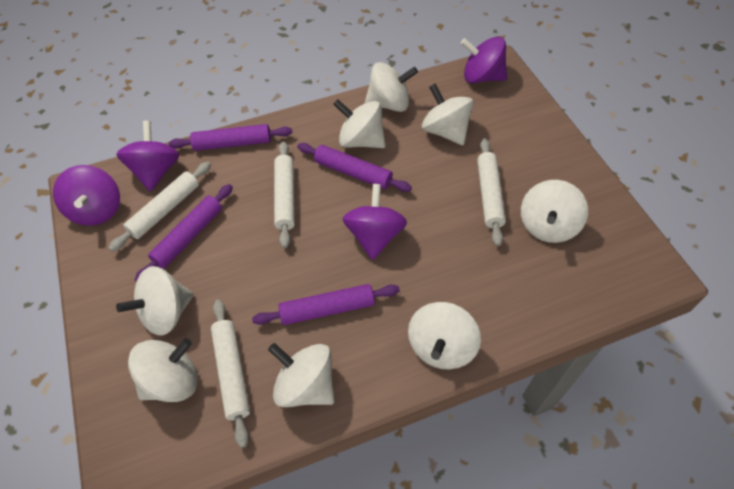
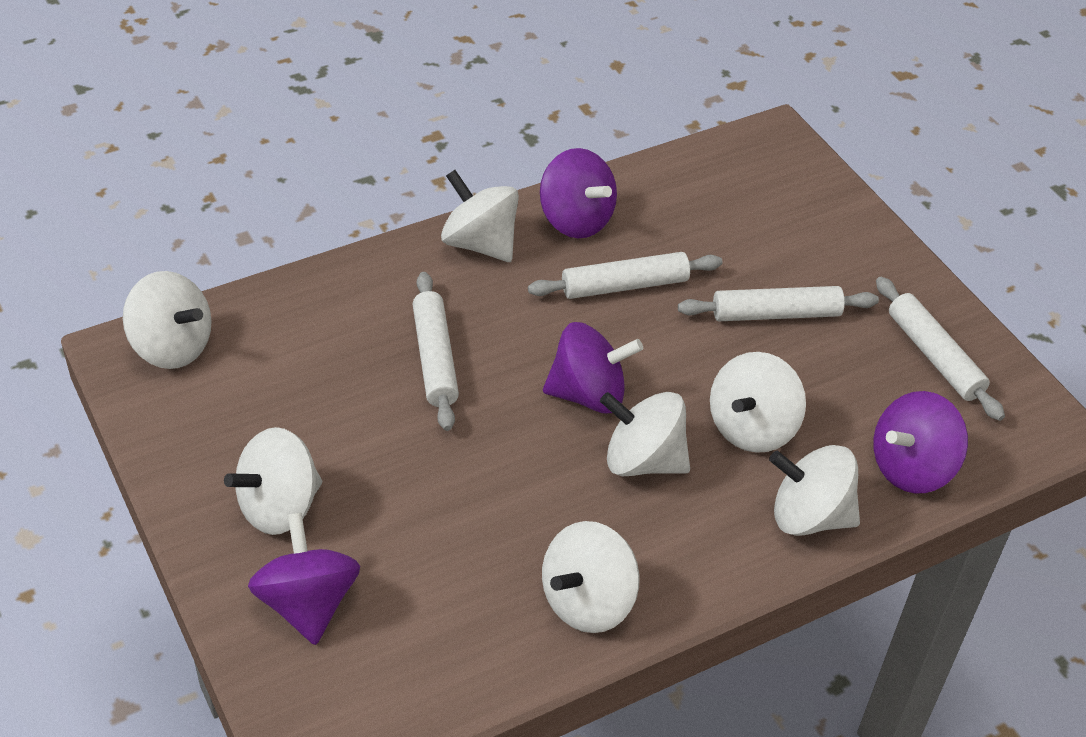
purple rolling pin: 4 -> 0
white spinning top: 8 -> 7

